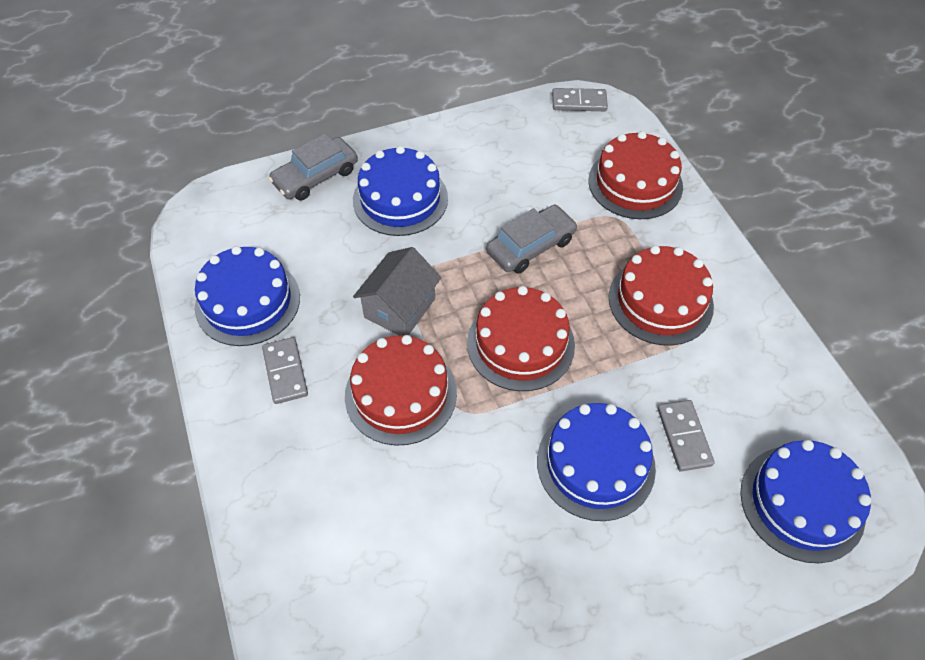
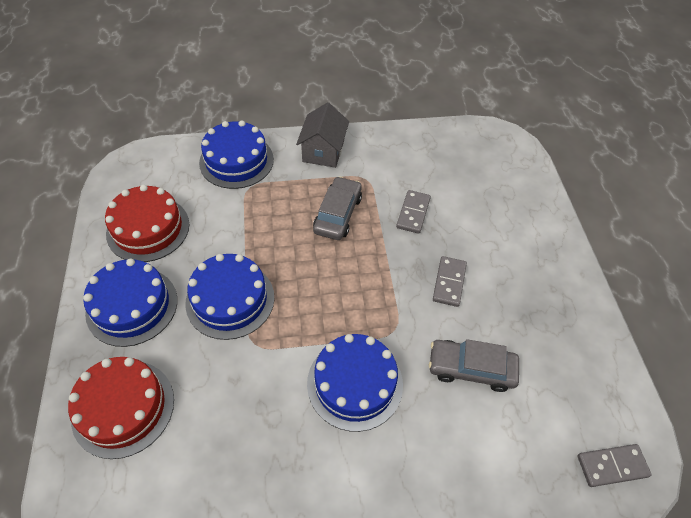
red cake: 4 -> 2

